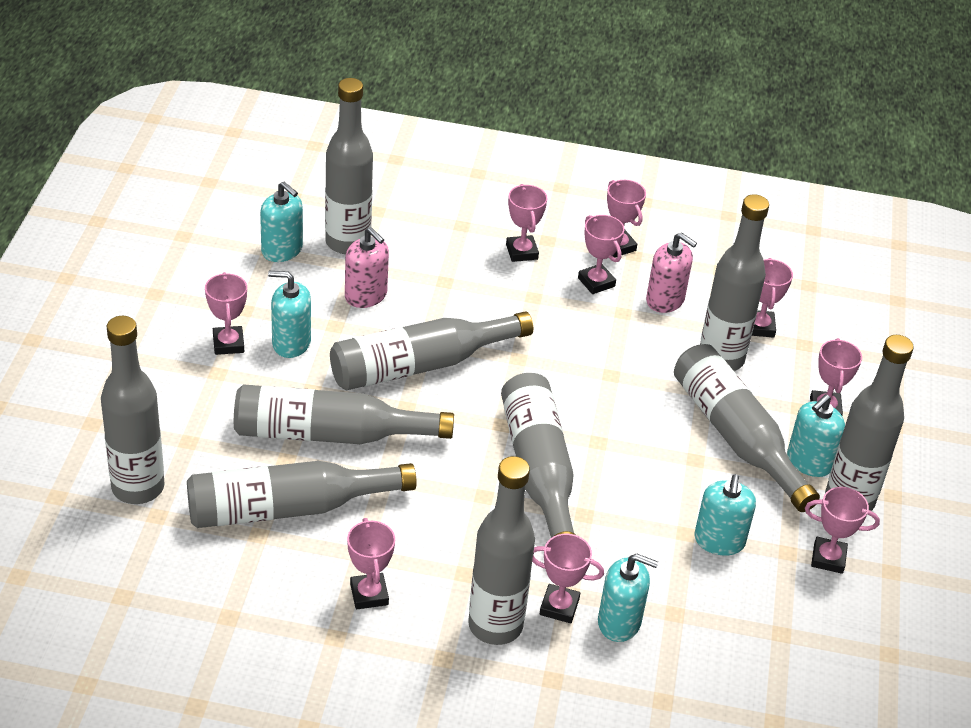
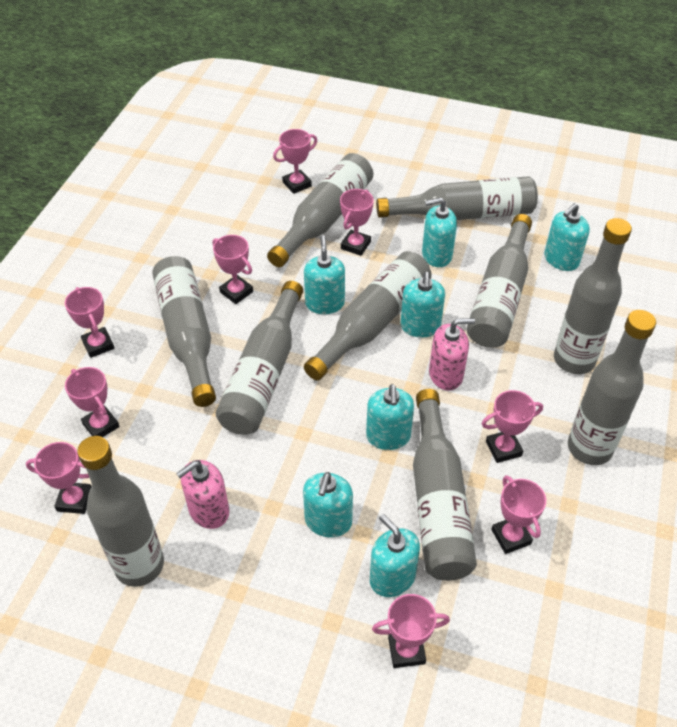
turquoise soap dispenser: 5 -> 7

